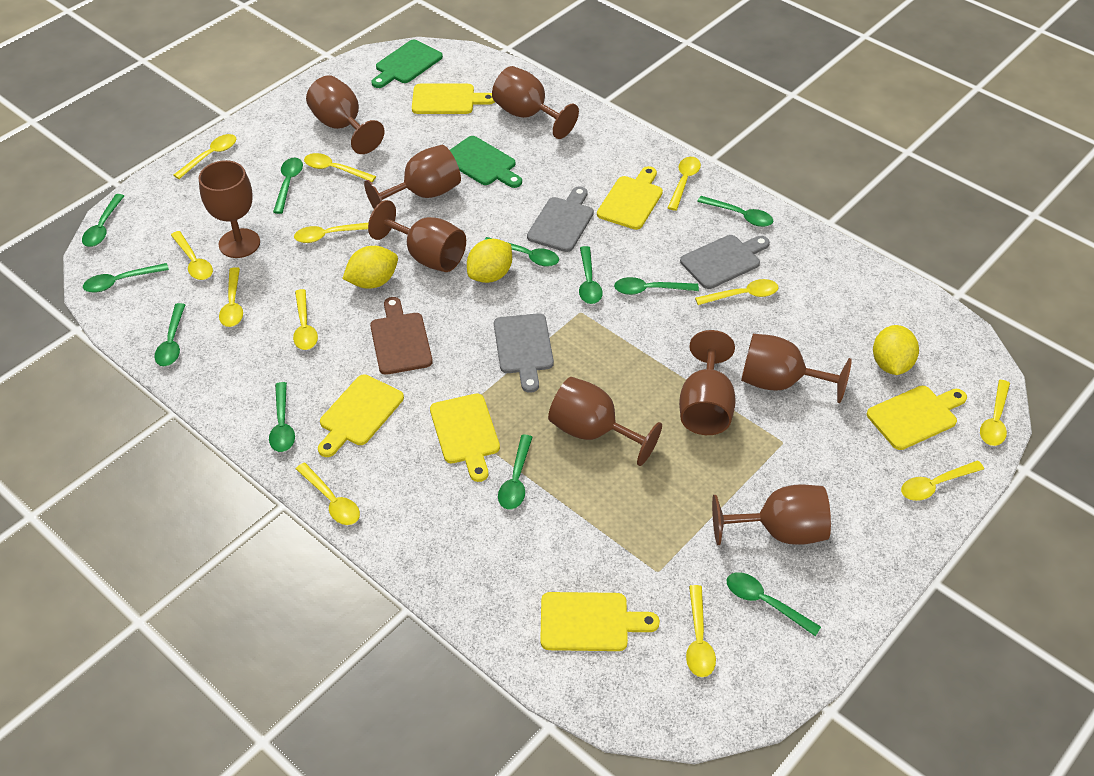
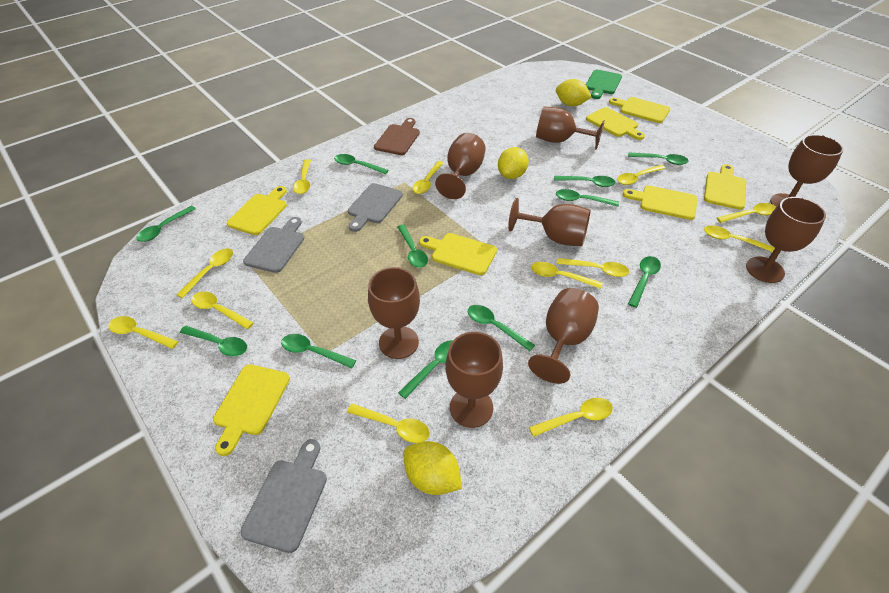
brown goblet: 9 -> 8
green cutting board: 2 -> 1
yellow cutting board: 6 -> 7

